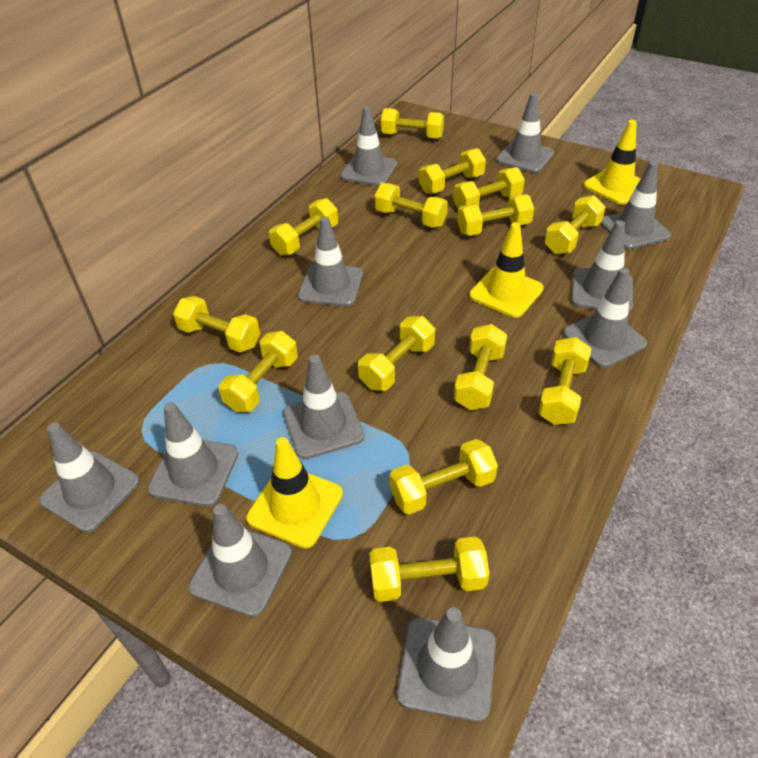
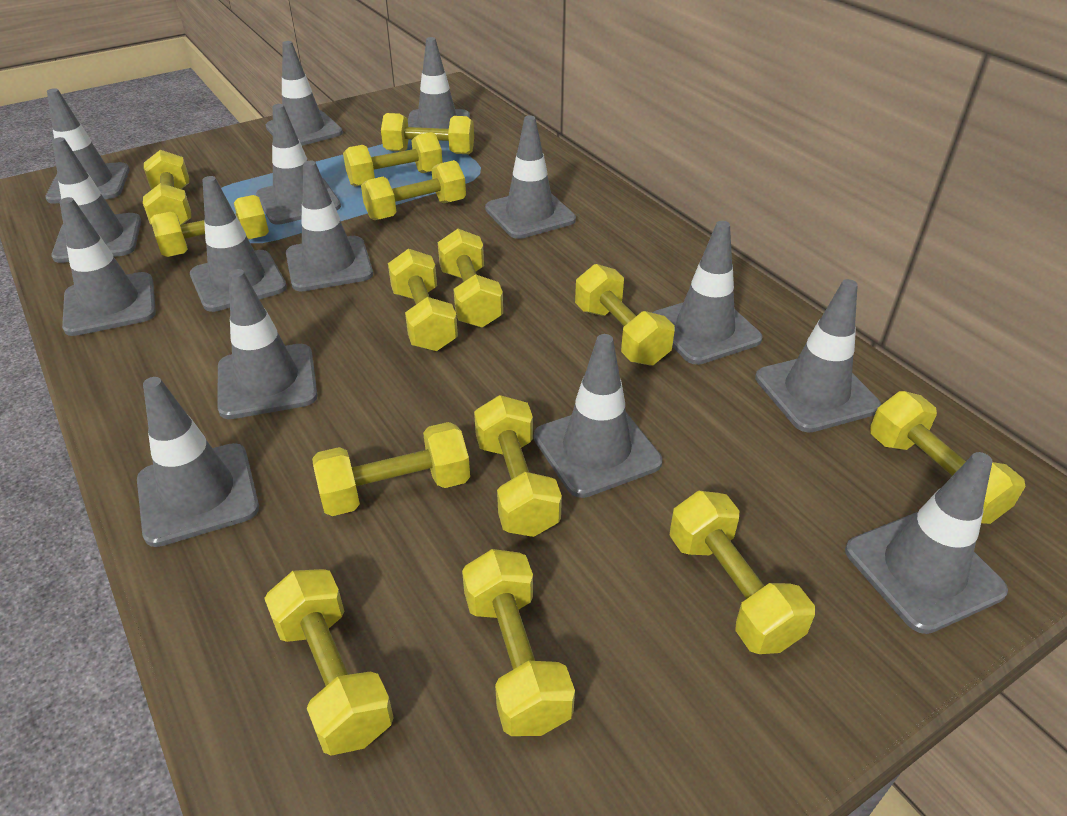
grey traffic cone: 11 -> 15
yellow traffic cone: 3 -> 0

